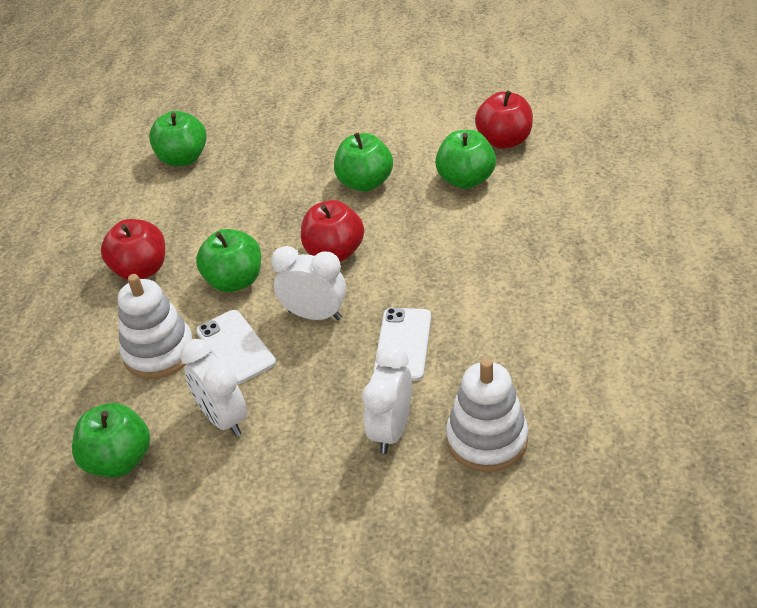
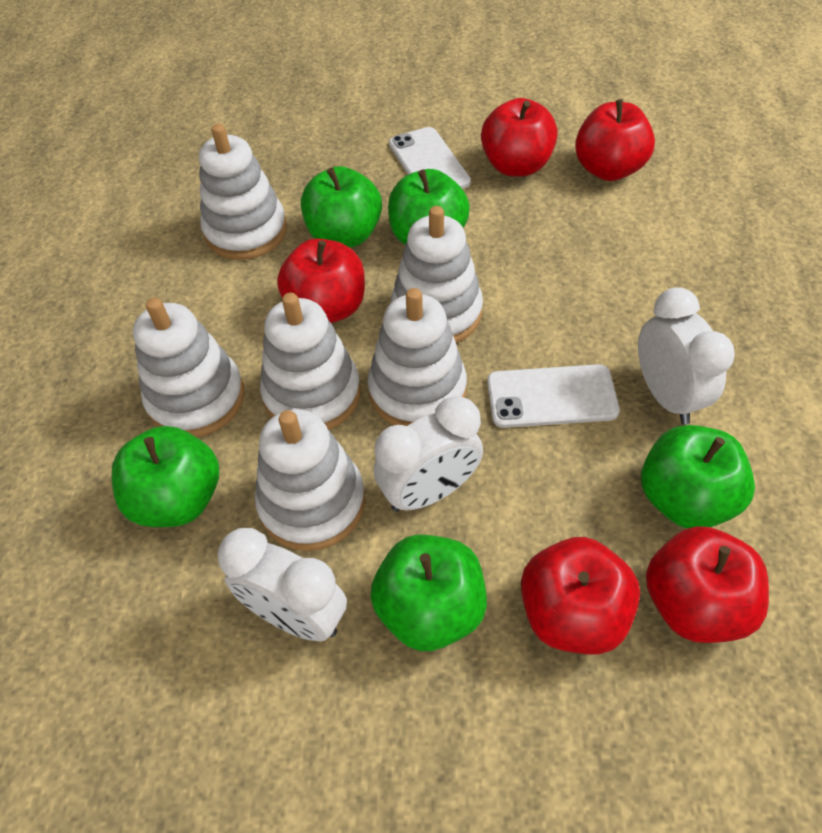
red apple: 3 -> 5
white stacking toy: 2 -> 6

